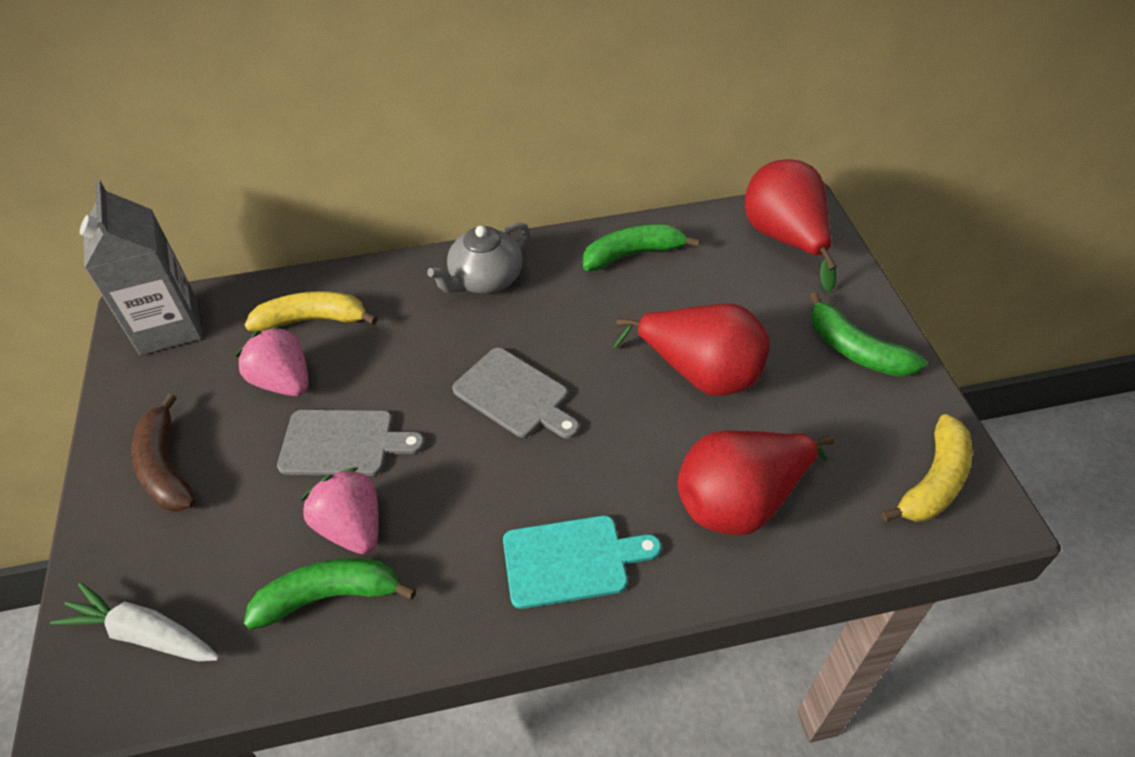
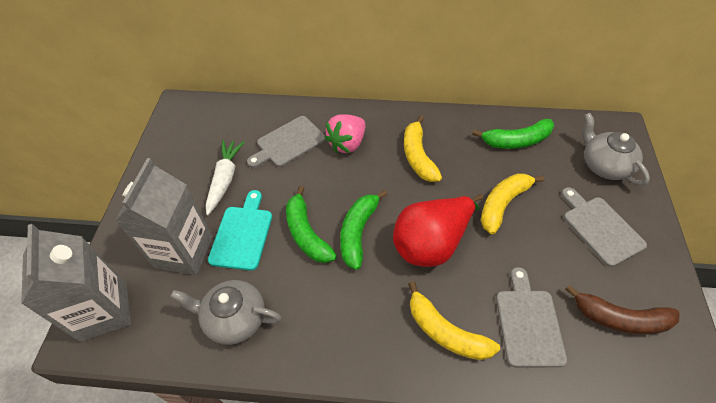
grey carton: 1 -> 2
grey cutting board: 2 -> 3
grey teapot: 1 -> 2
pink strawberry: 2 -> 1
red pear: 3 -> 1
yellow banana: 2 -> 3

